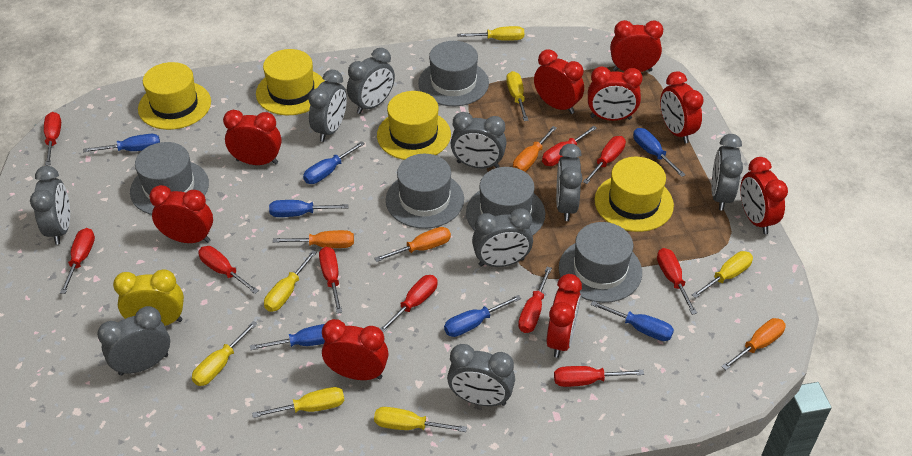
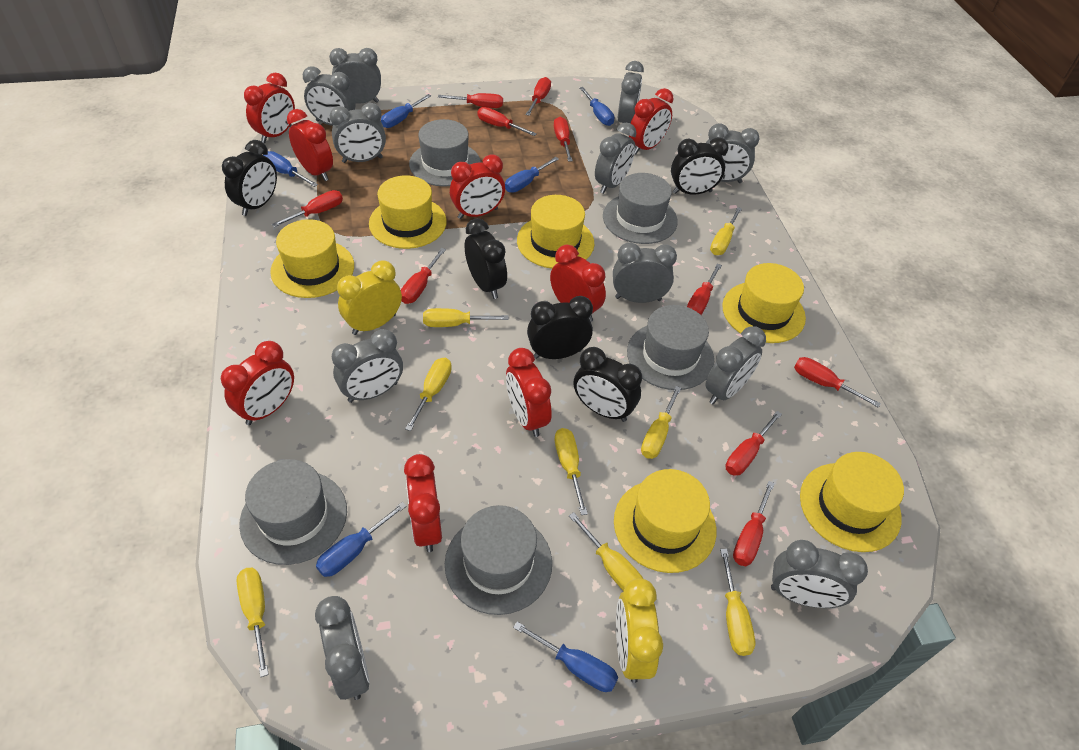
black clock: 0 -> 5
blue screwdriver: 7 -> 6
grey clock: 9 -> 11
orange screwdriver: 4 -> 0
red clock: 9 -> 8
yellow clock: 1 -> 2
yellow hat: 4 -> 6
yellow screwdriver: 7 -> 8

